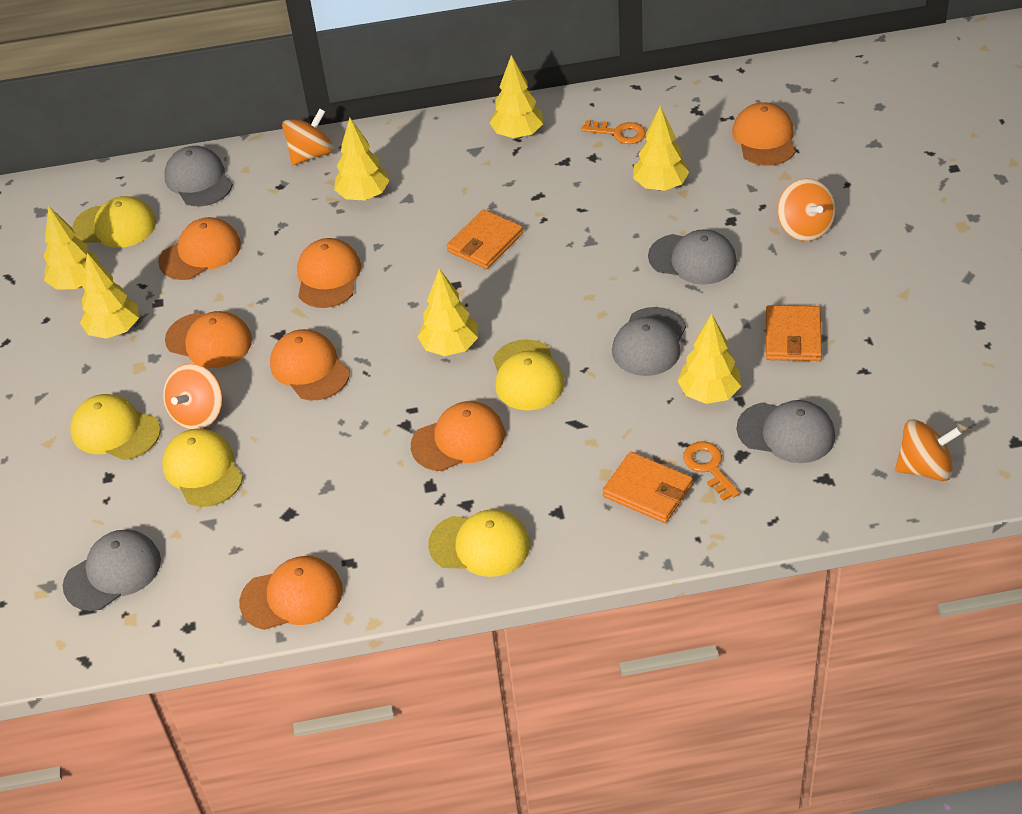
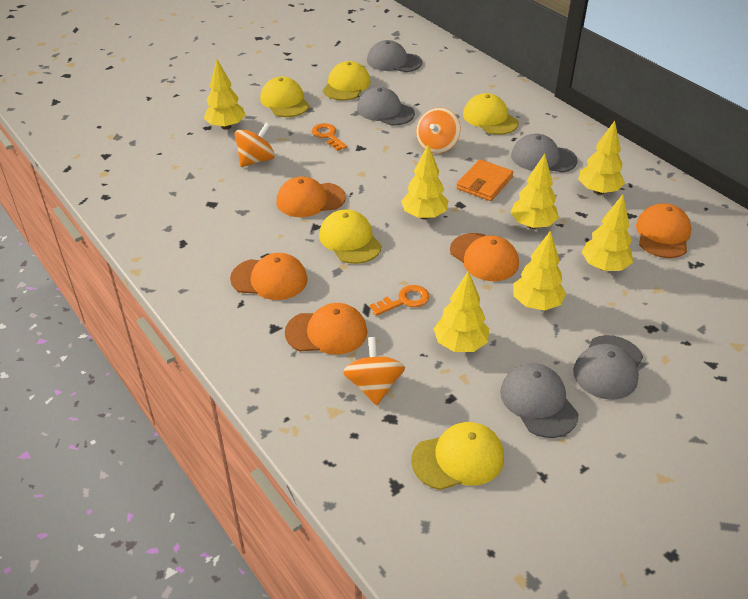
orange cap: 7 -> 5
orange spinning top: 4 -> 3
orange wallet: 3 -> 1

